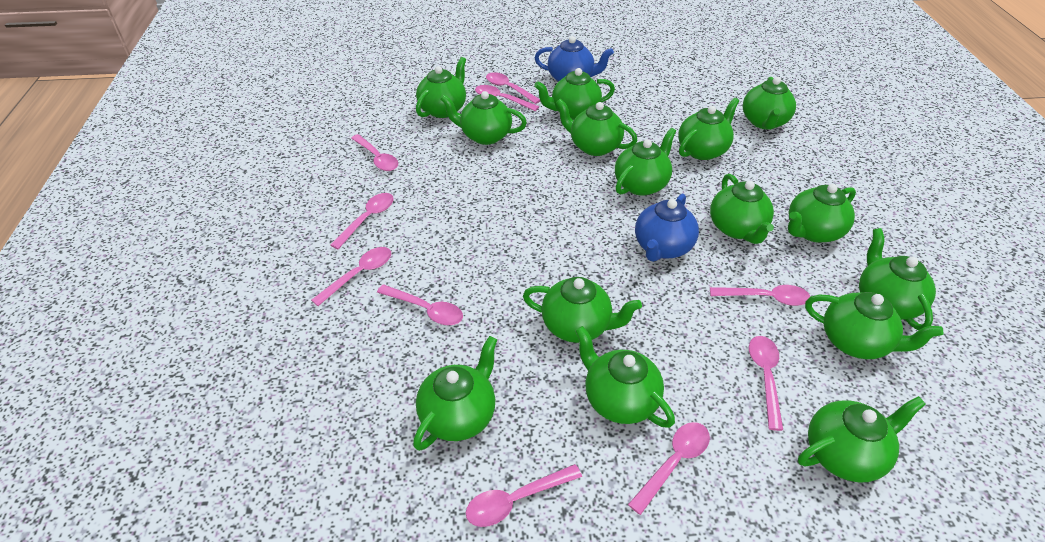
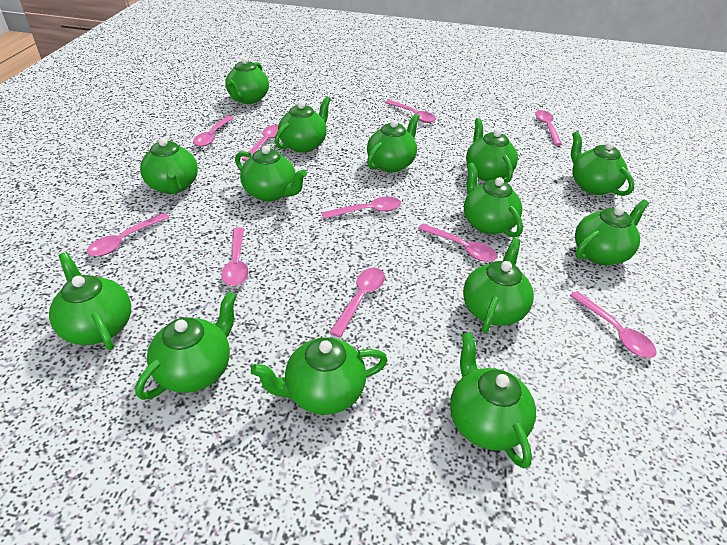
blue teapot: 2 -> 0
green teapot: 15 -> 14

